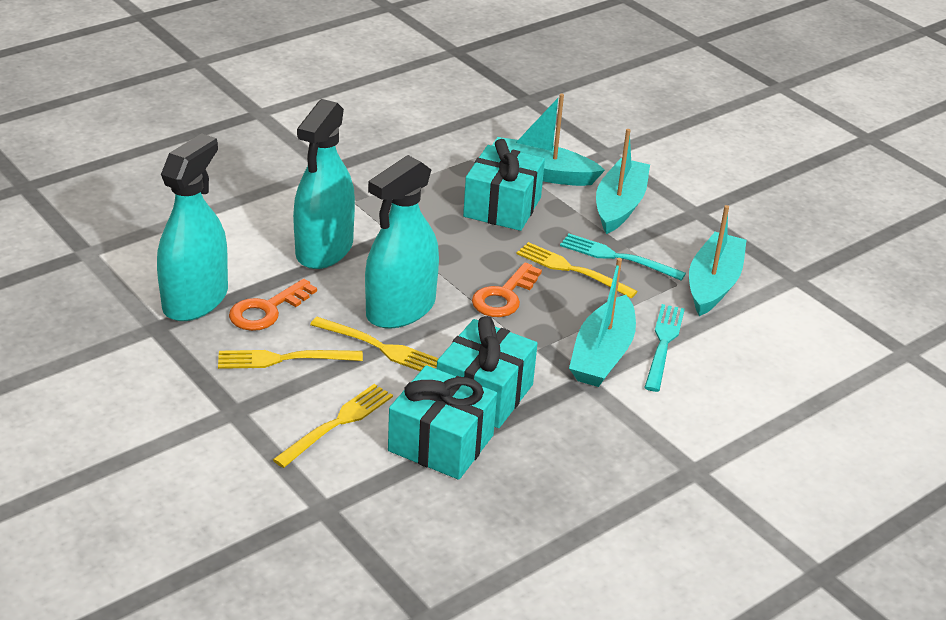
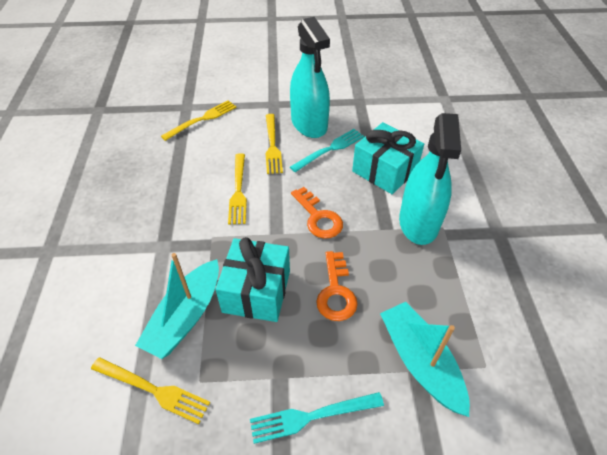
turquoise boat: 4 -> 2
turquoise gift: 3 -> 2
turquoise spray bottle: 3 -> 2

